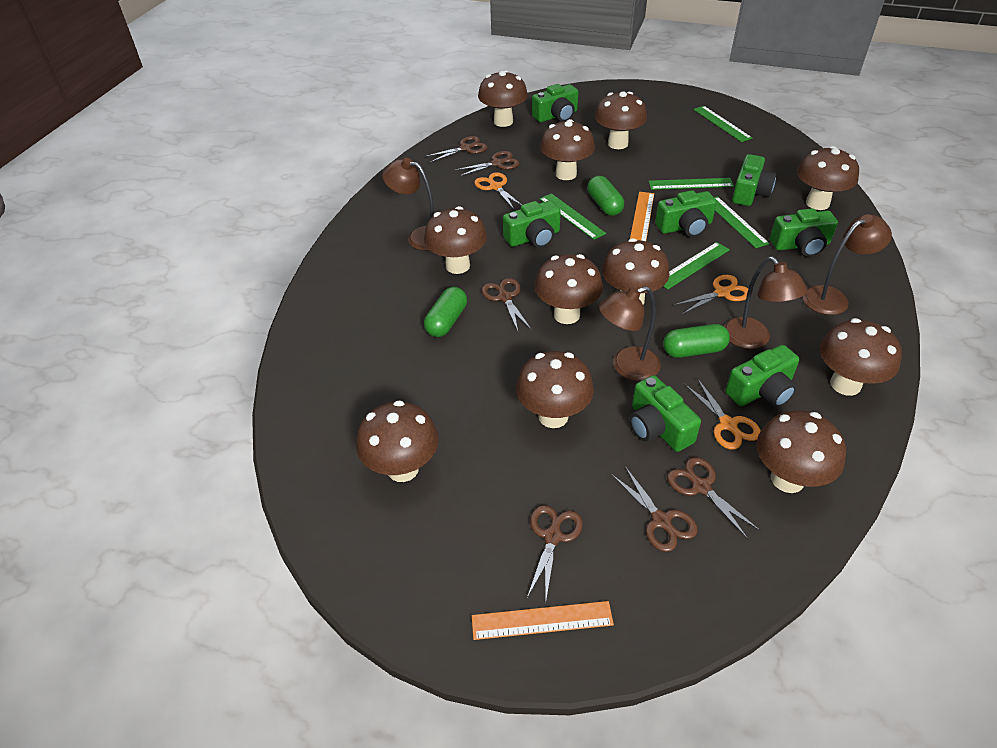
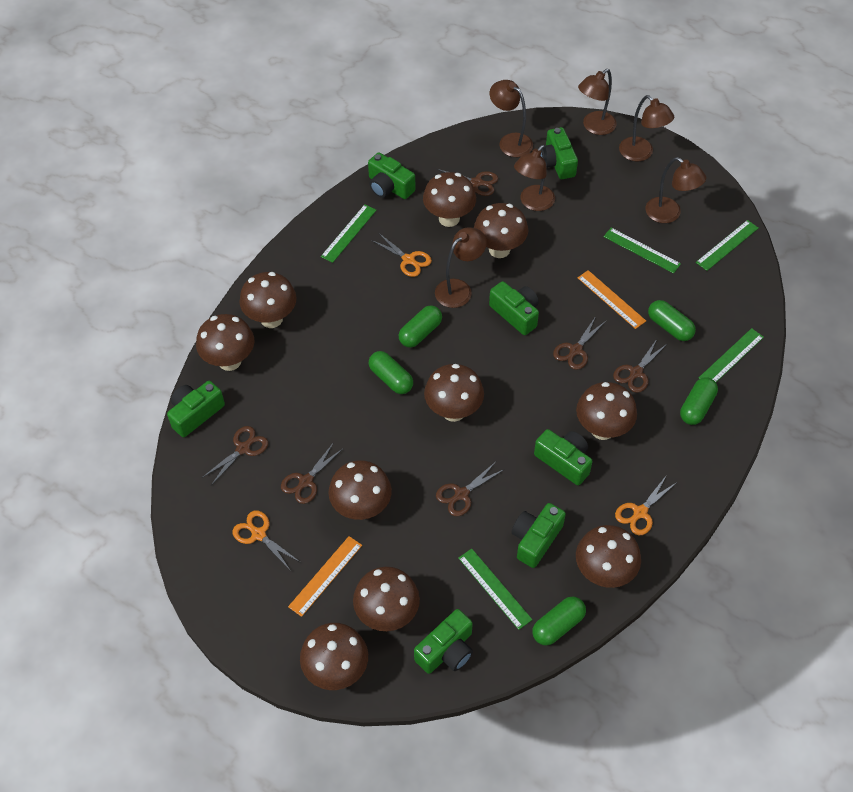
brown lamp: 4 -> 6
brown mushroom: 11 -> 10
green capsule: 3 -> 5

